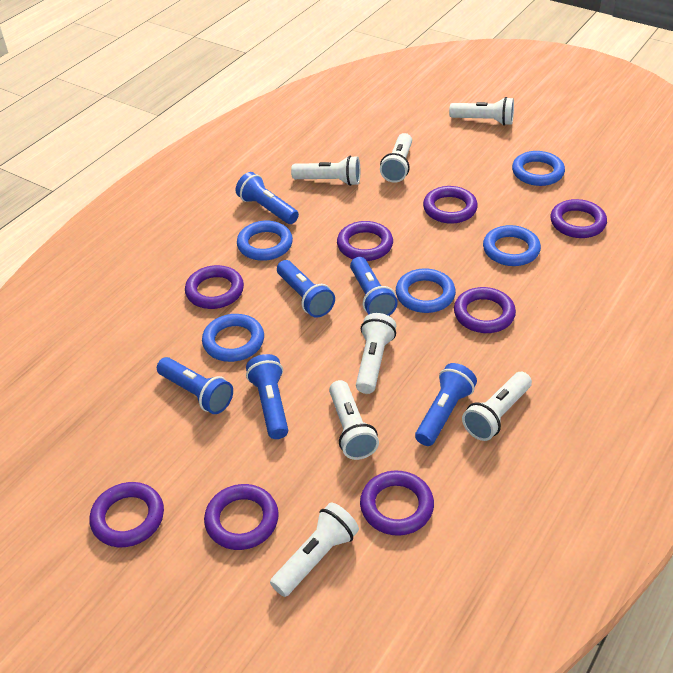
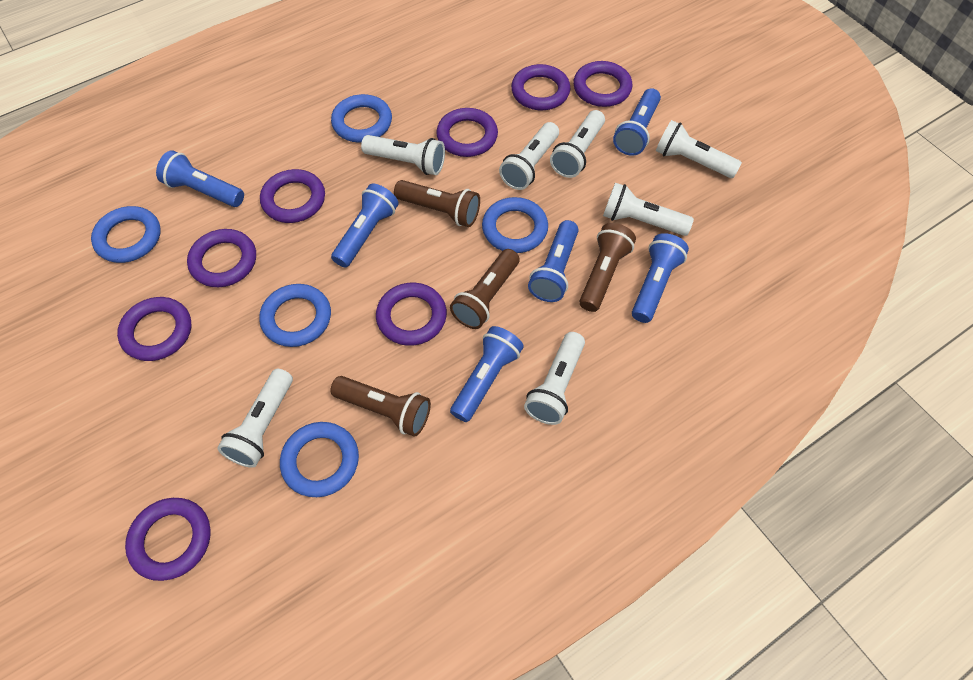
brown flashlight: 0 -> 4

